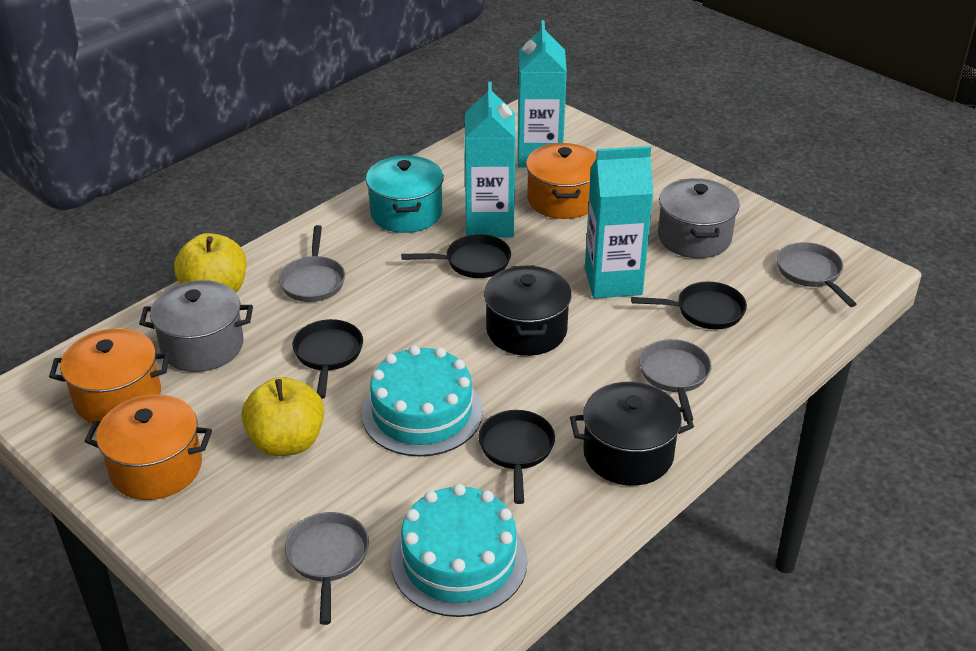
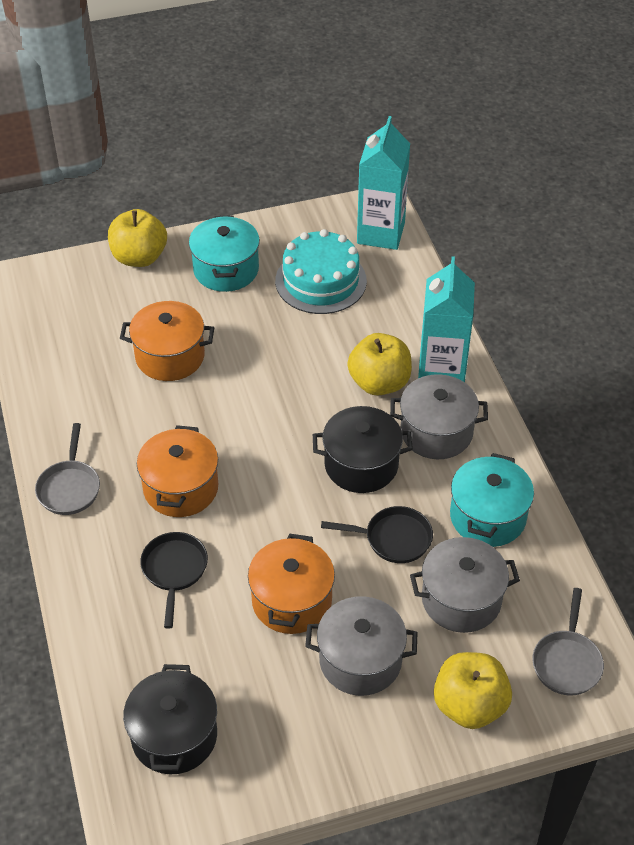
black pan: 4 -> 2
grey pan: 4 -> 2
grey pot: 2 -> 3
turquoise cake: 2 -> 1
turquoise carton: 3 -> 2
turquoise pot: 1 -> 2
yellow apple: 2 -> 3

